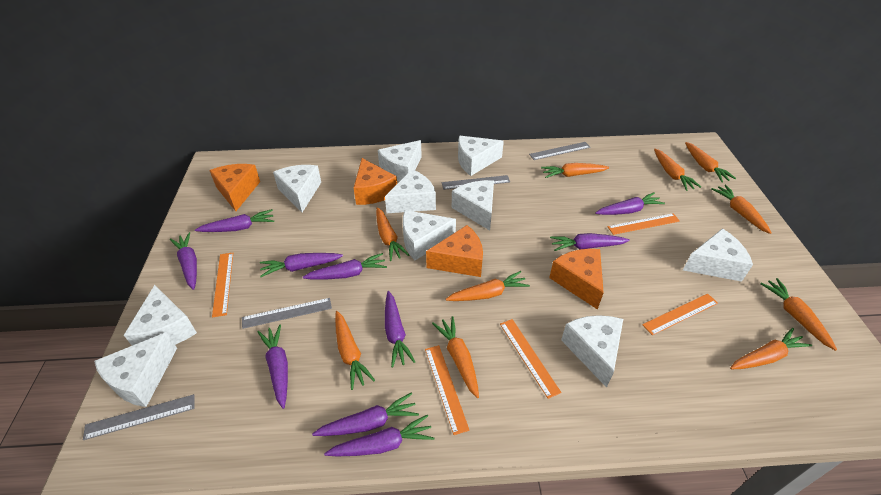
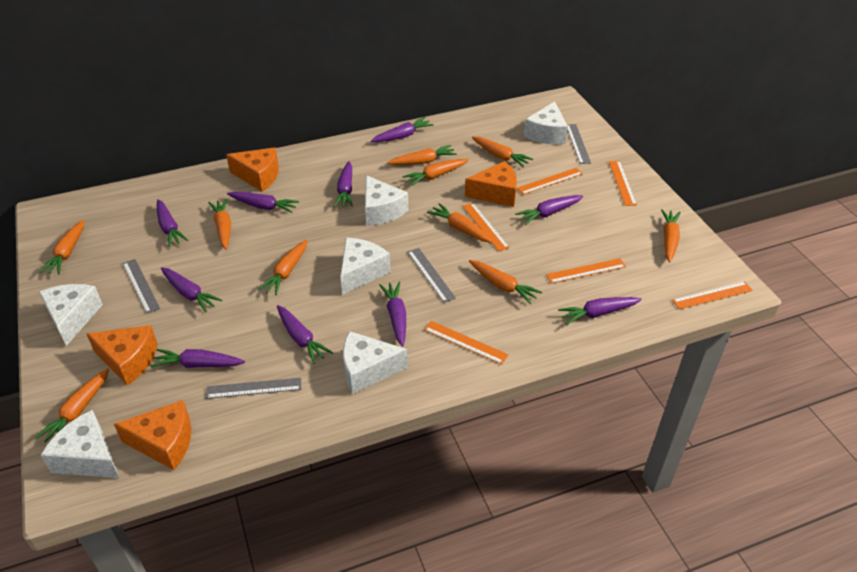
orange ruler: 5 -> 6
white cheese: 10 -> 6

